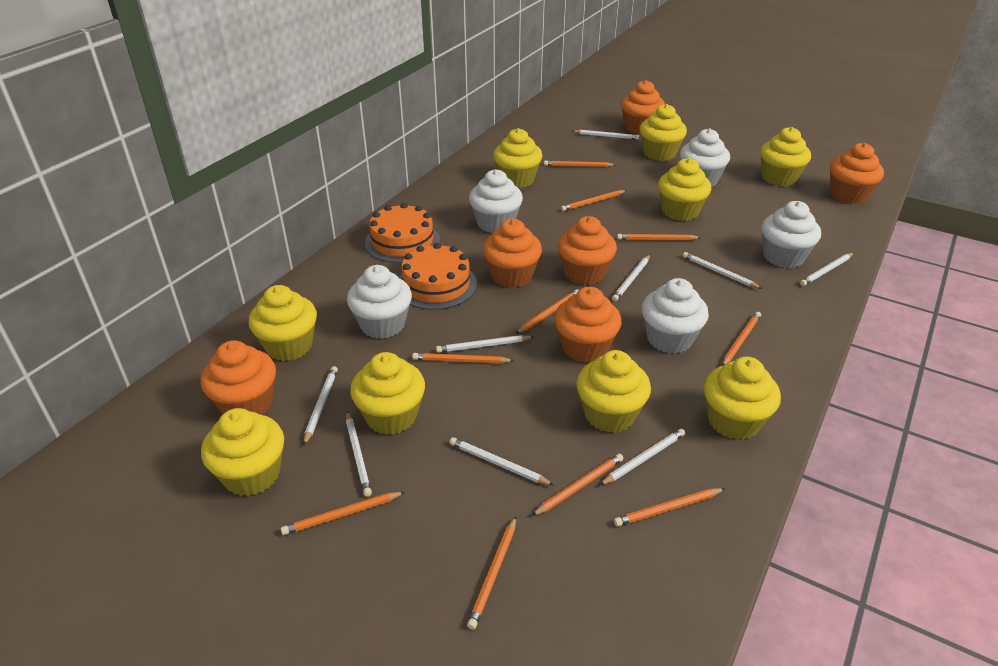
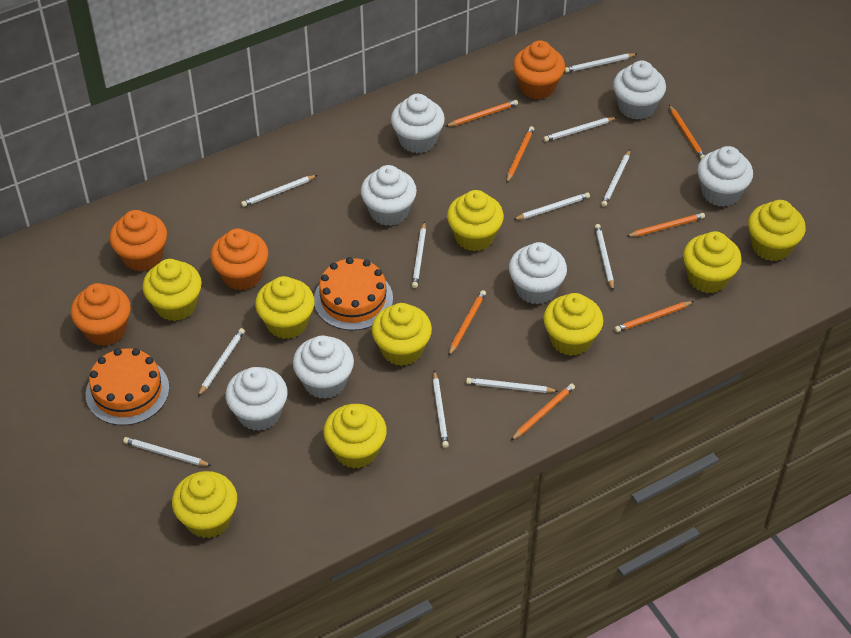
orange cupcake: 6 -> 4
orange pencil: 10 -> 7
white cupcake: 5 -> 7
white pencil: 9 -> 11

